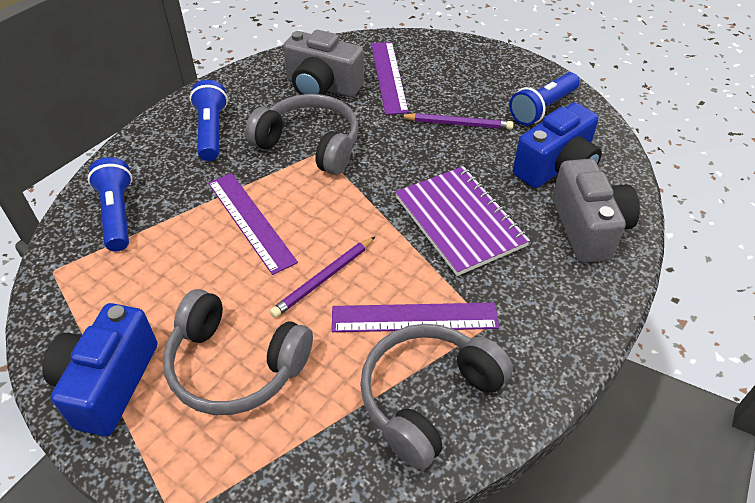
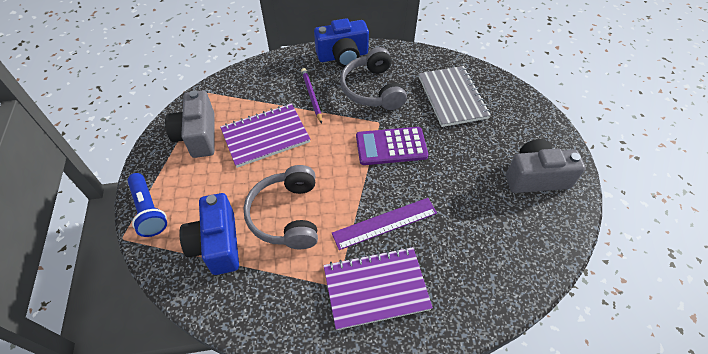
blue flashlight: 3 -> 1
grey headphones: 3 -> 2
grey notebook: 0 -> 1
purple calculator: 0 -> 1
purple notebook: 1 -> 2
purple pencil: 2 -> 1
purple ruler: 3 -> 1

